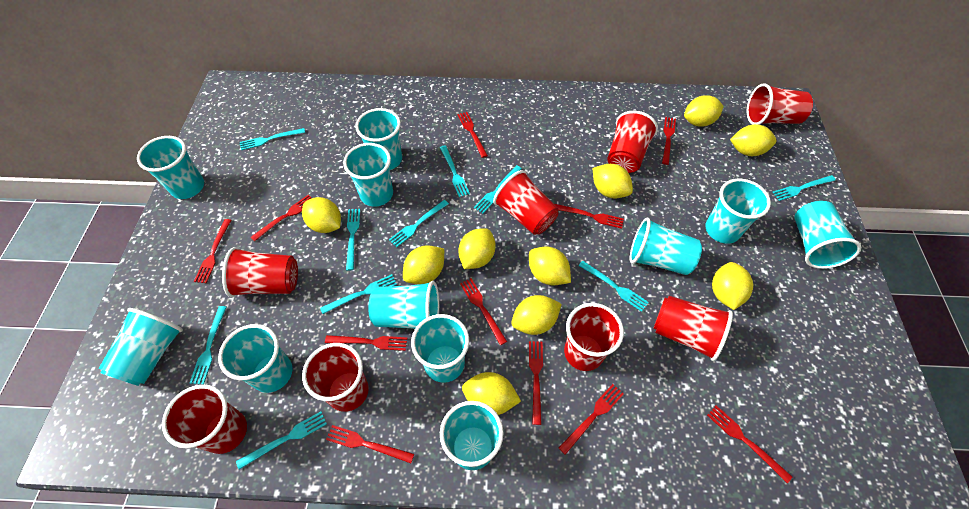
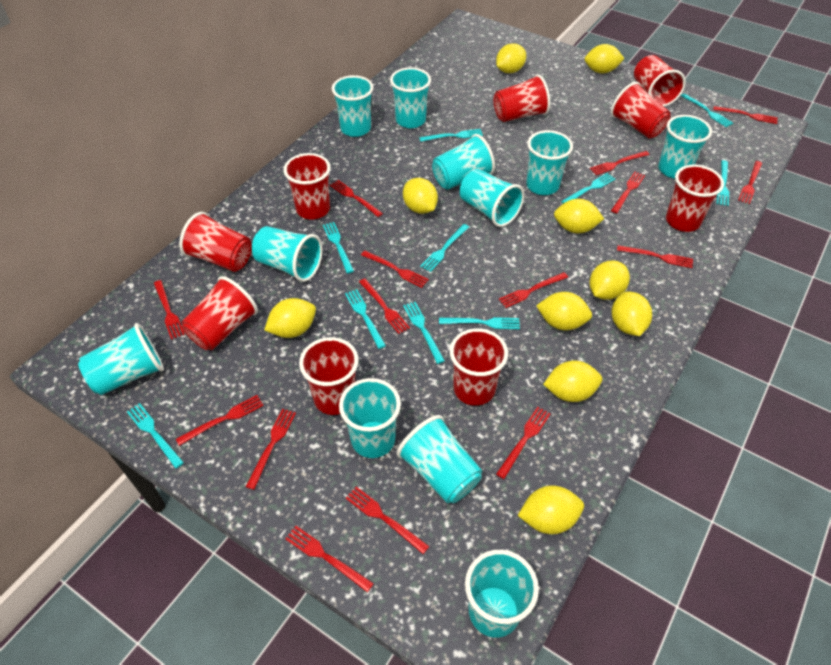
red cup: 8 -> 9
red fork: 11 -> 15

